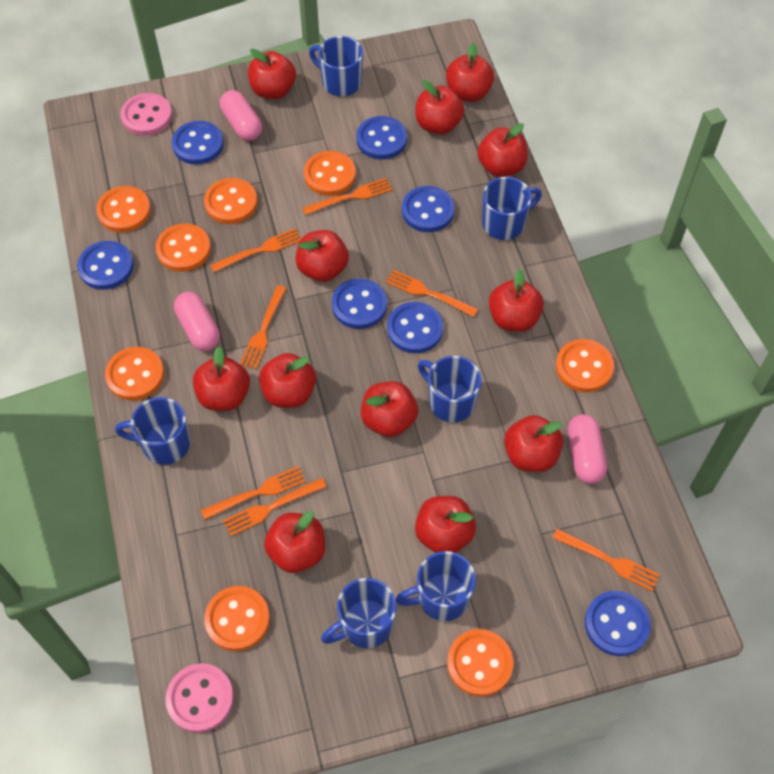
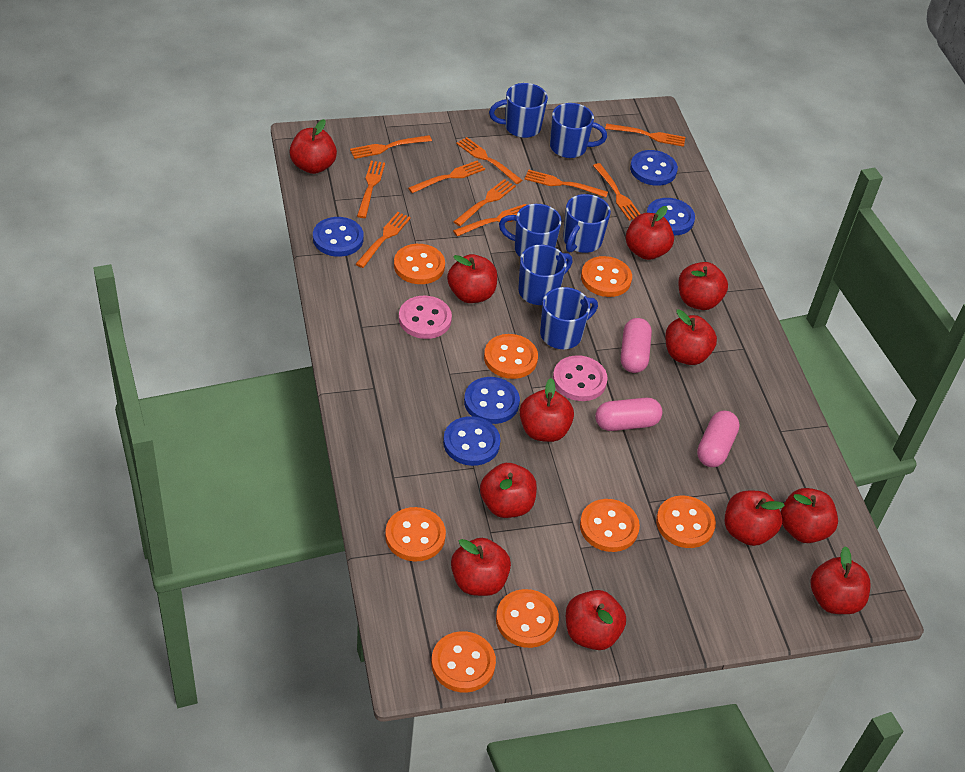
blue button: 7 -> 5
orange fork: 7 -> 10

